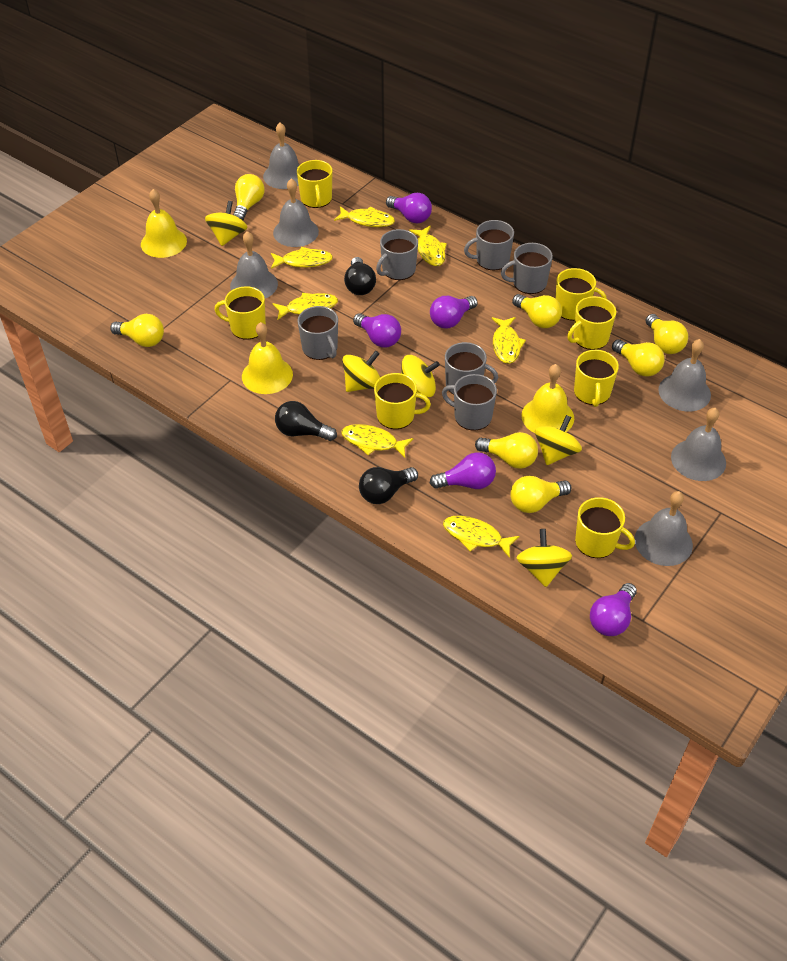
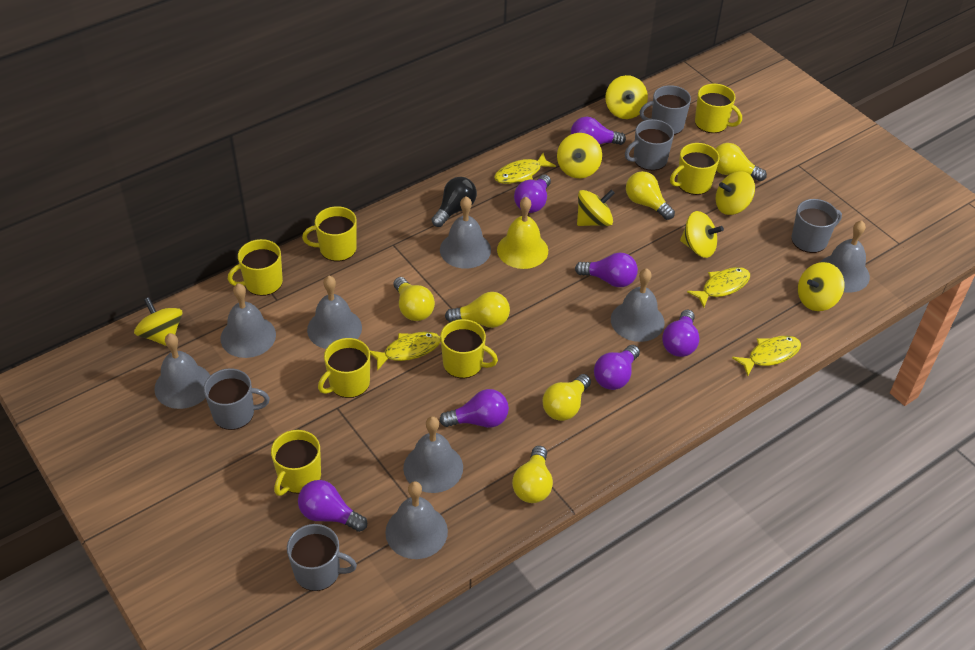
black light bulb: 3 -> 1
grey bell: 6 -> 8
grey mug: 6 -> 5
purple light bulb: 5 -> 7
yellow bell: 3 -> 1
yellow fish: 7 -> 4
yellow light bulb: 7 -> 6
yellow spinning top: 5 -> 7

